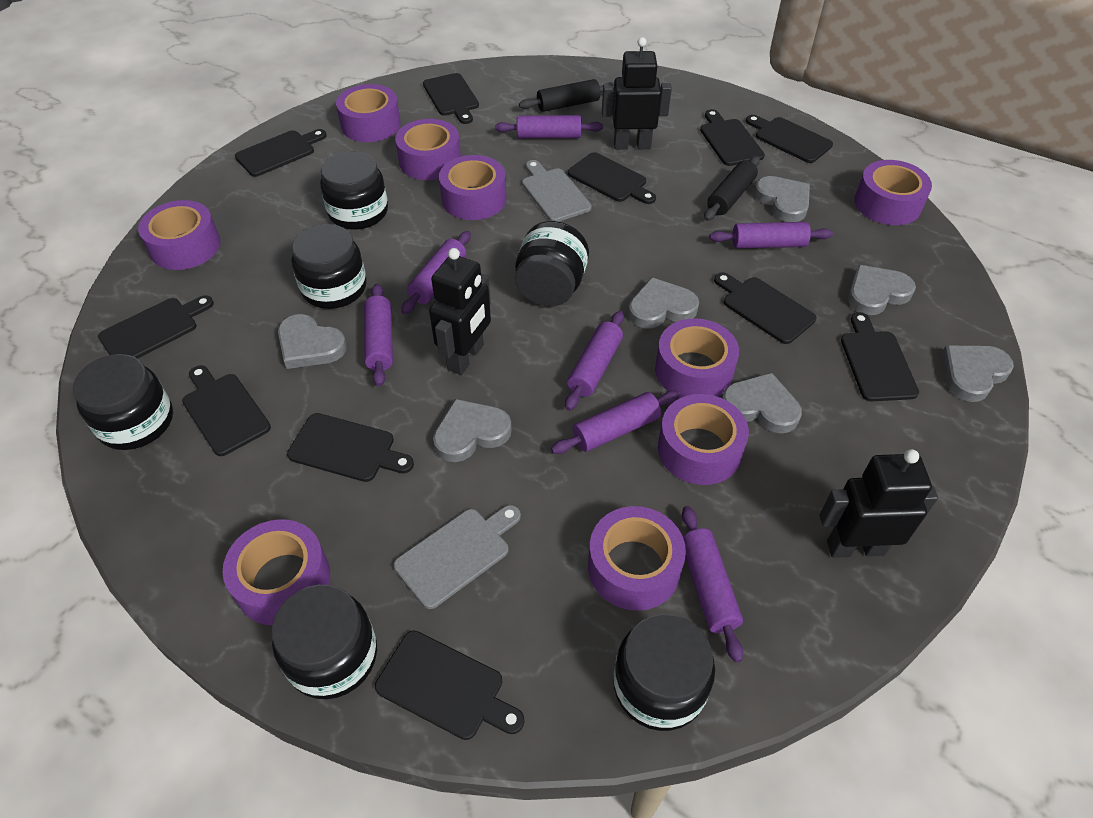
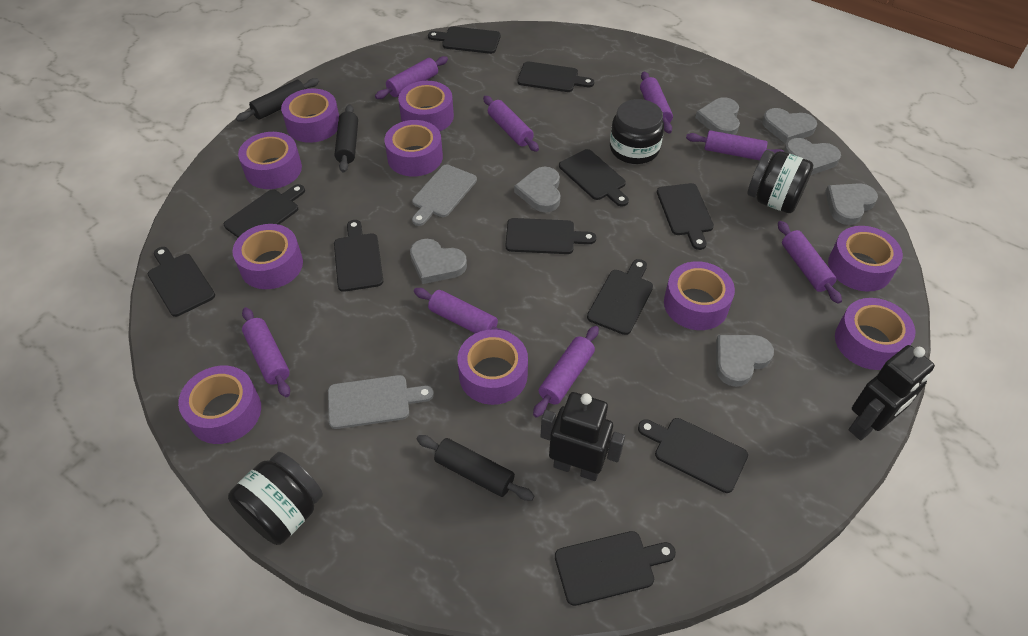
black jar: 6 -> 3
black robot: 3 -> 2
black rolling pin: 2 -> 3
purple rolling pin: 7 -> 8
purple tape: 9 -> 10

